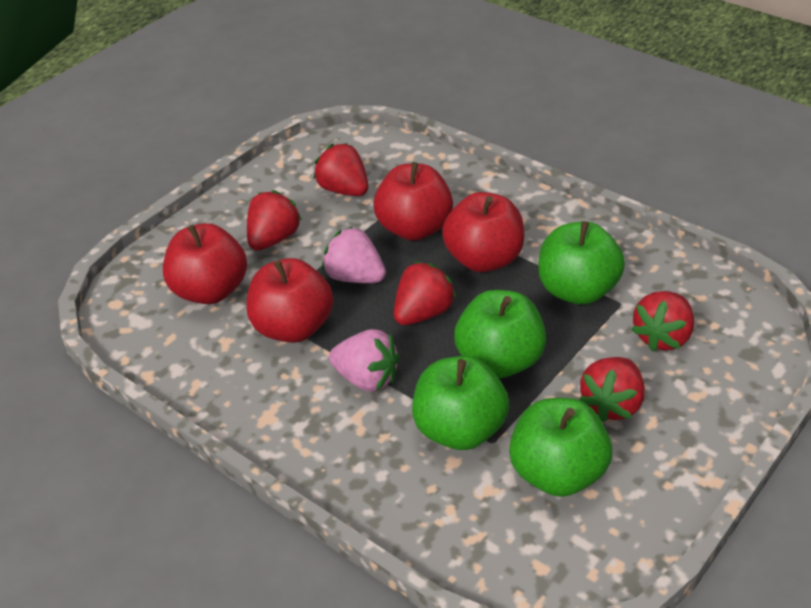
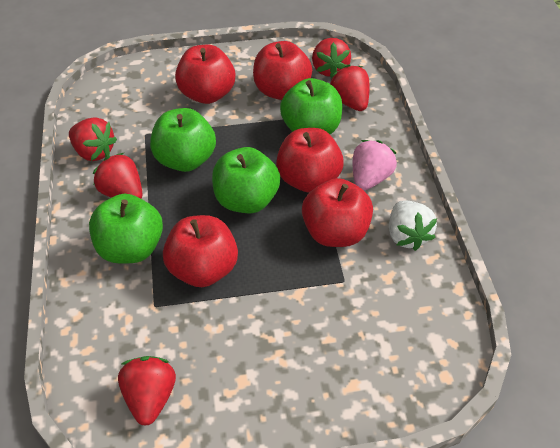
pink strawberry: 2 -> 1
red apple: 4 -> 5
white strawberry: 0 -> 1

